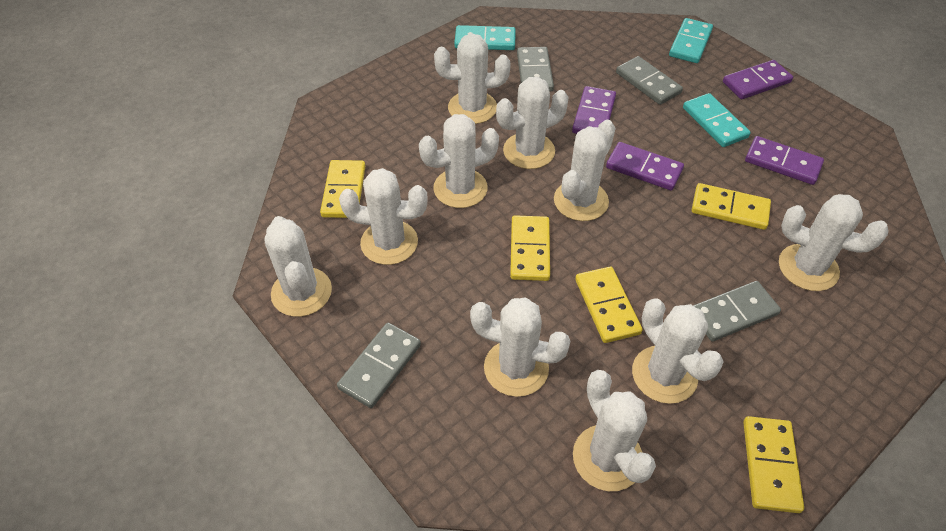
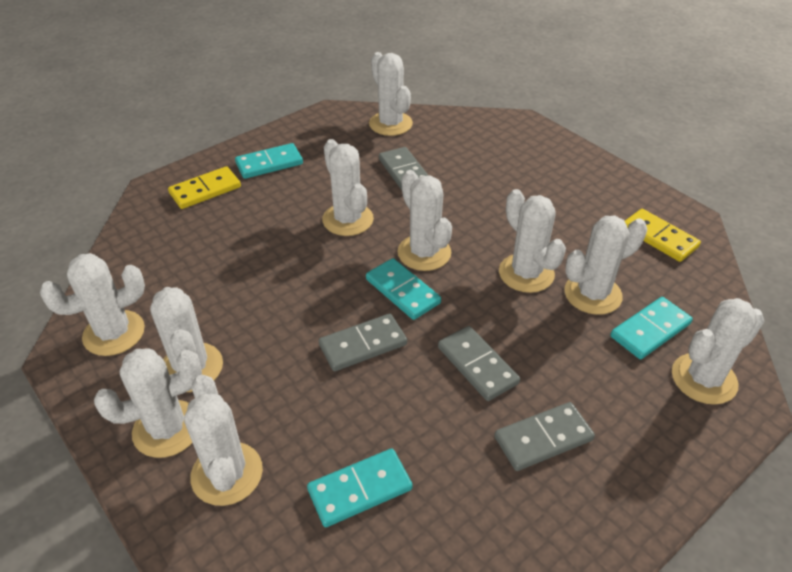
purple domino: 4 -> 0
turquoise domino: 3 -> 4
yellow domino: 5 -> 2

